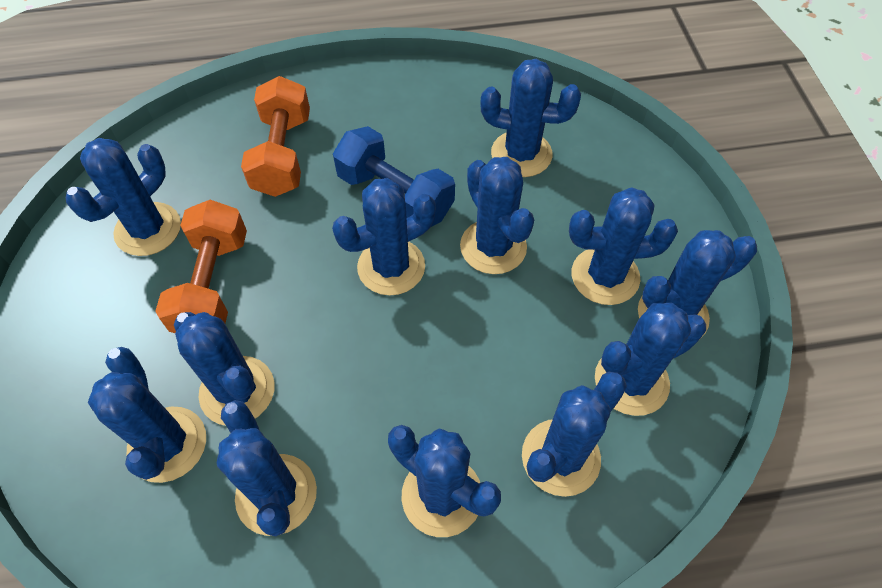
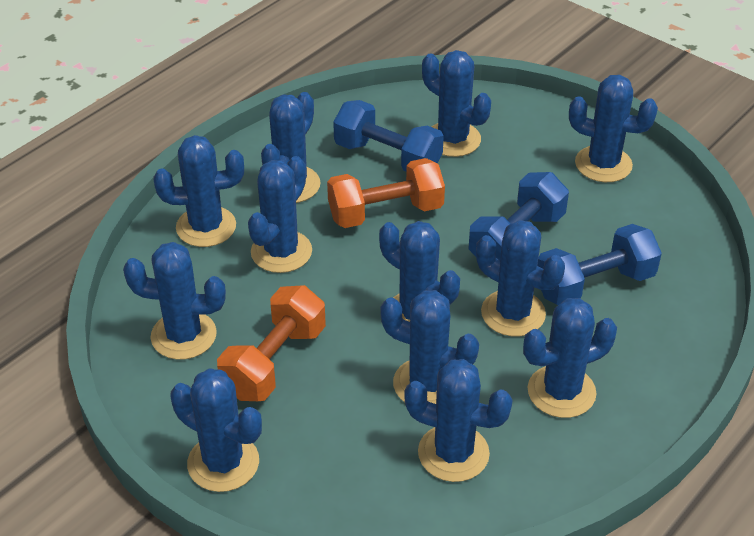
blue dumbbell: 1 -> 3

